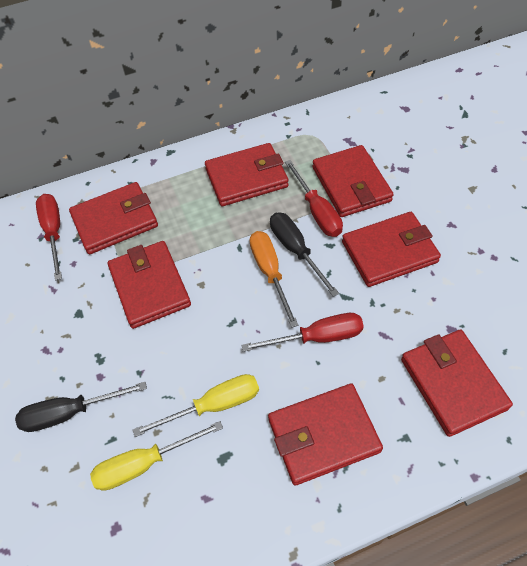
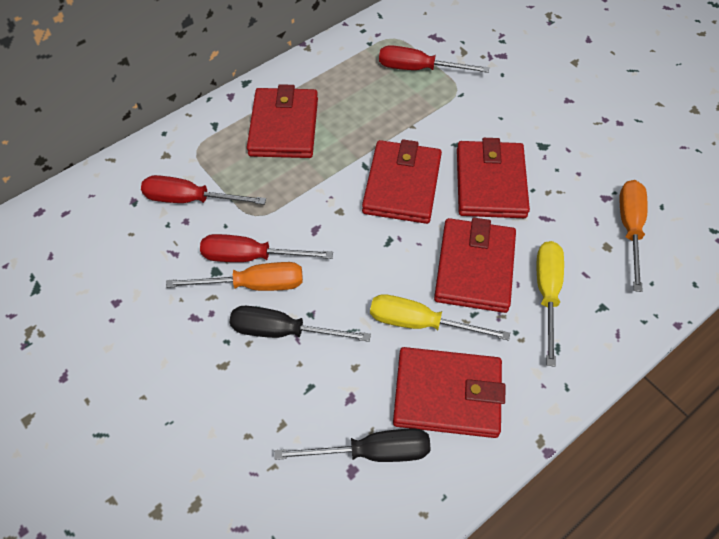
orange screwdriver: 1 -> 2
red wallet: 7 -> 5

